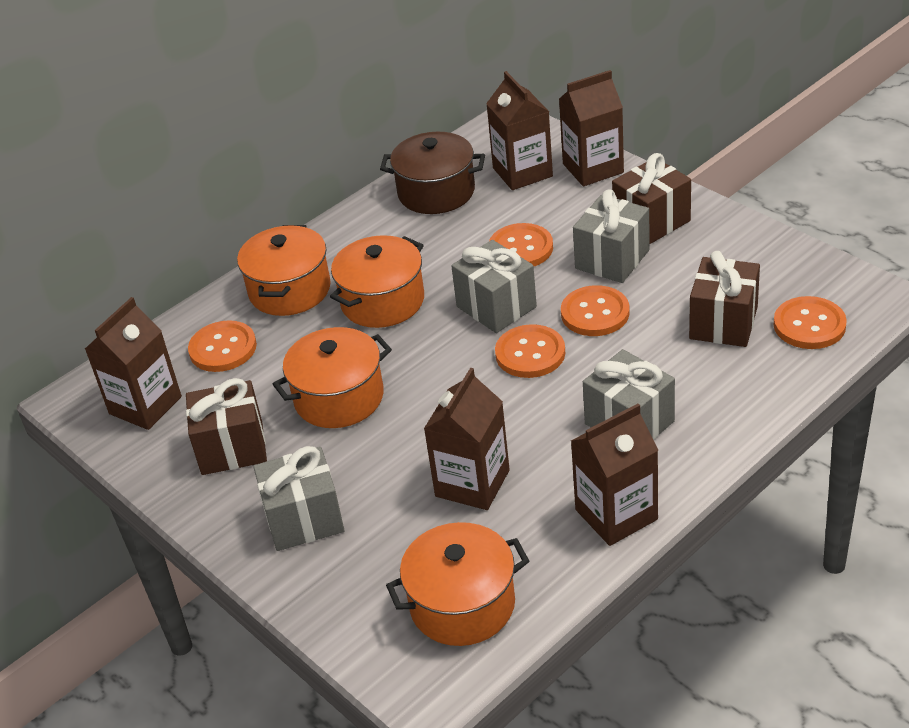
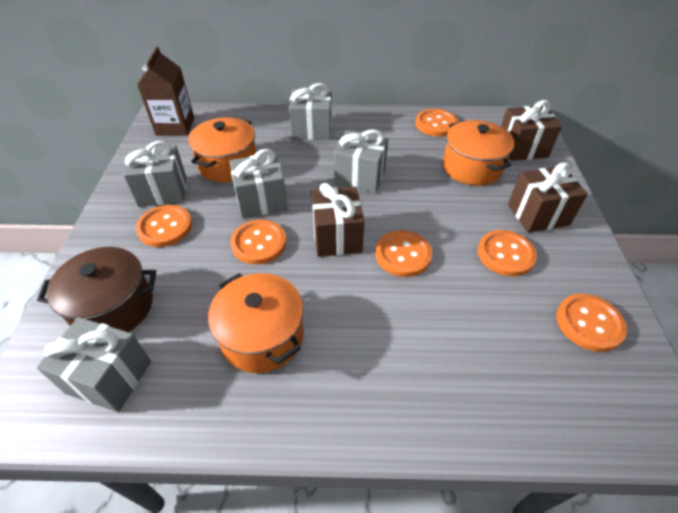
brown carton: 5 -> 1
grey gift: 4 -> 5
orange button: 5 -> 6
orange pot: 4 -> 3

